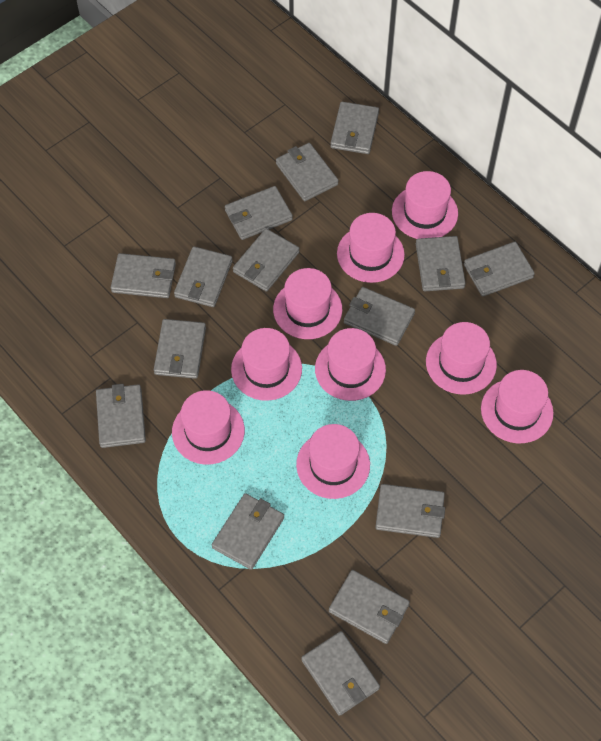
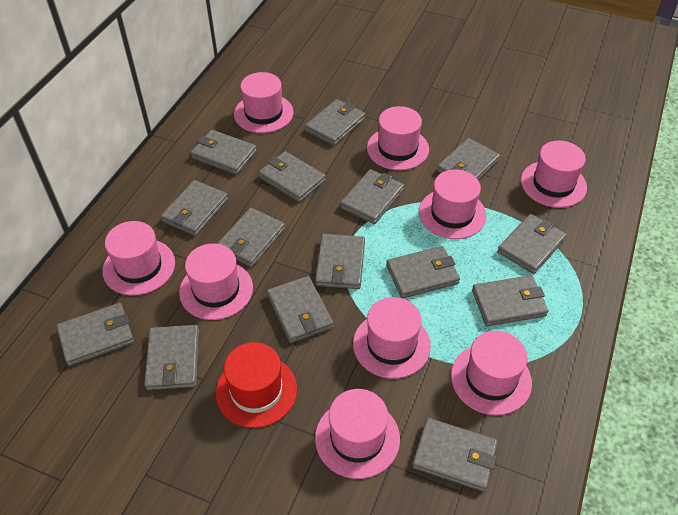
red hat: 0 -> 1

